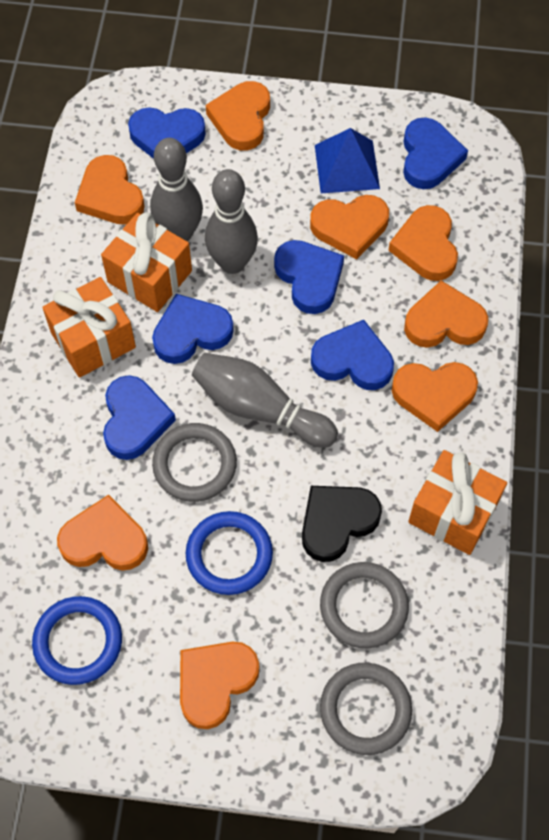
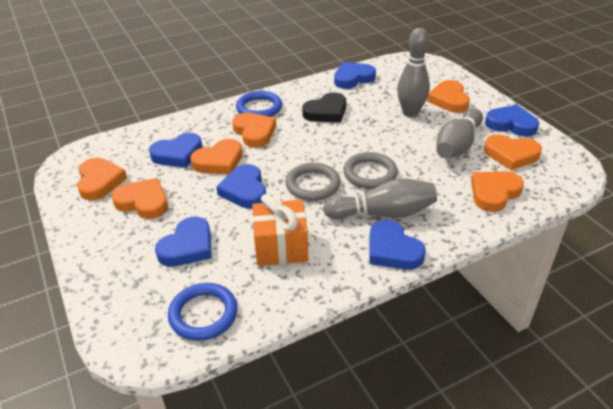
blue pyramid: 1 -> 0
grey ring: 3 -> 2
orange gift: 3 -> 1
orange heart: 8 -> 7

